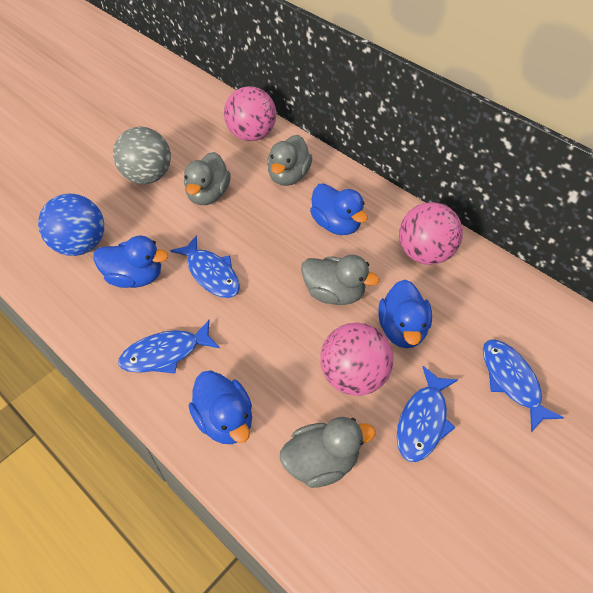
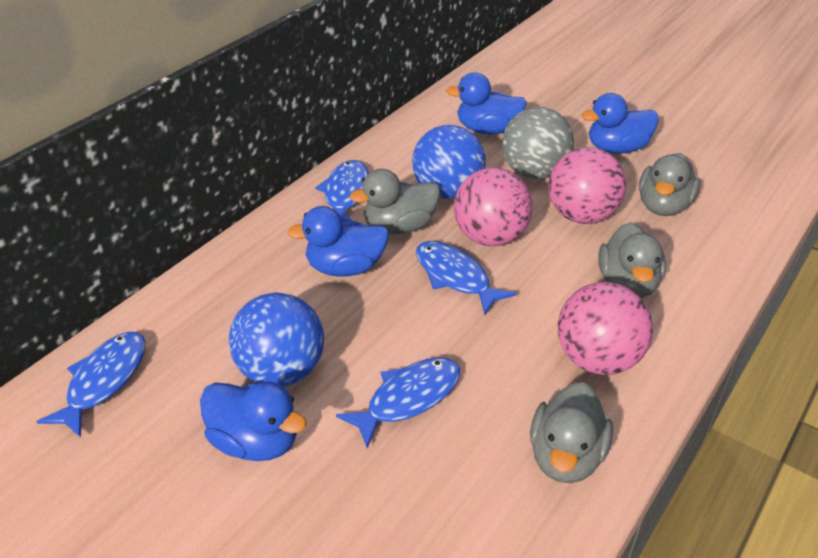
blue ball: 1 -> 2

